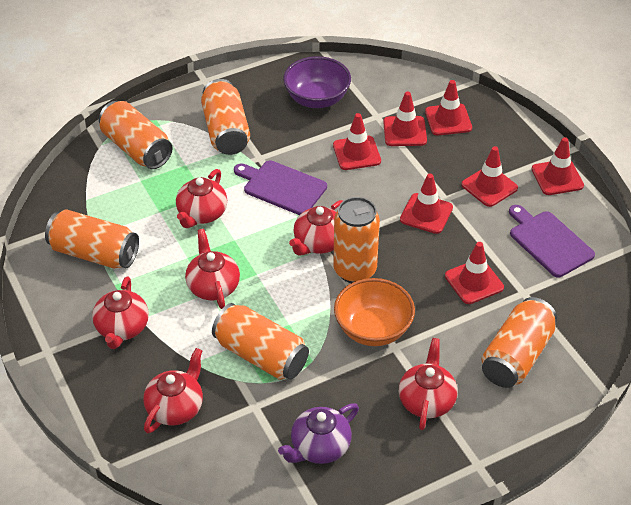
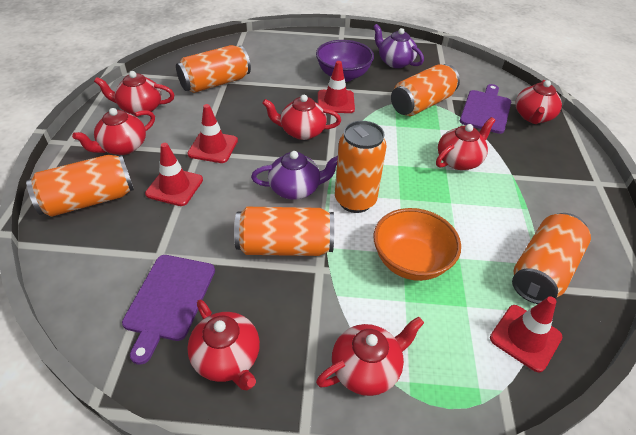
purple teapot: 1 -> 2
red teapot: 6 -> 7
red traffic cone: 7 -> 4

